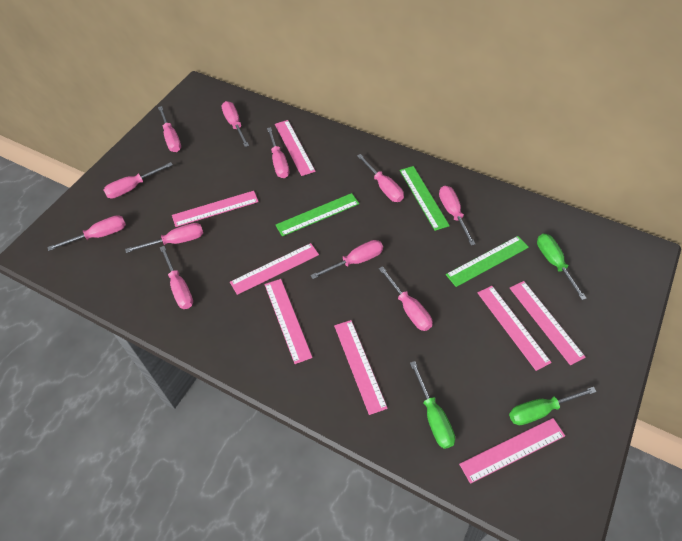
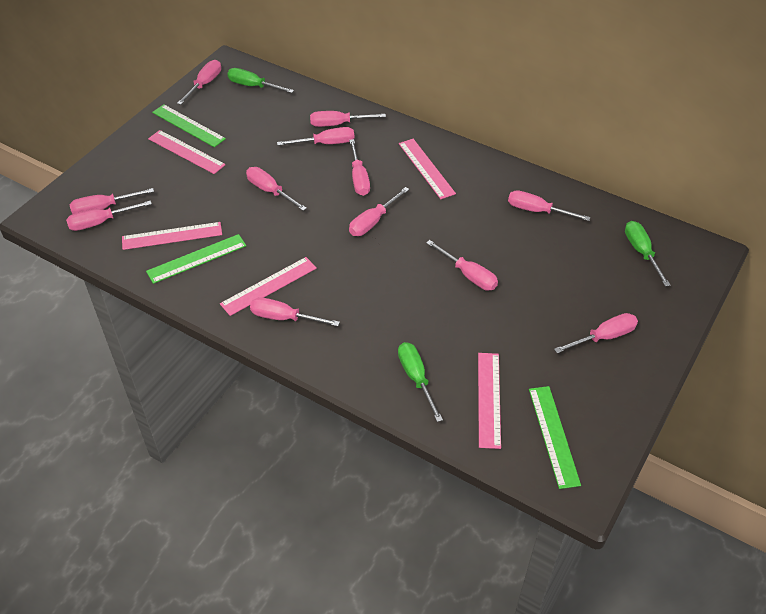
pink ruler: 8 -> 5
pink screwdriver: 11 -> 12

